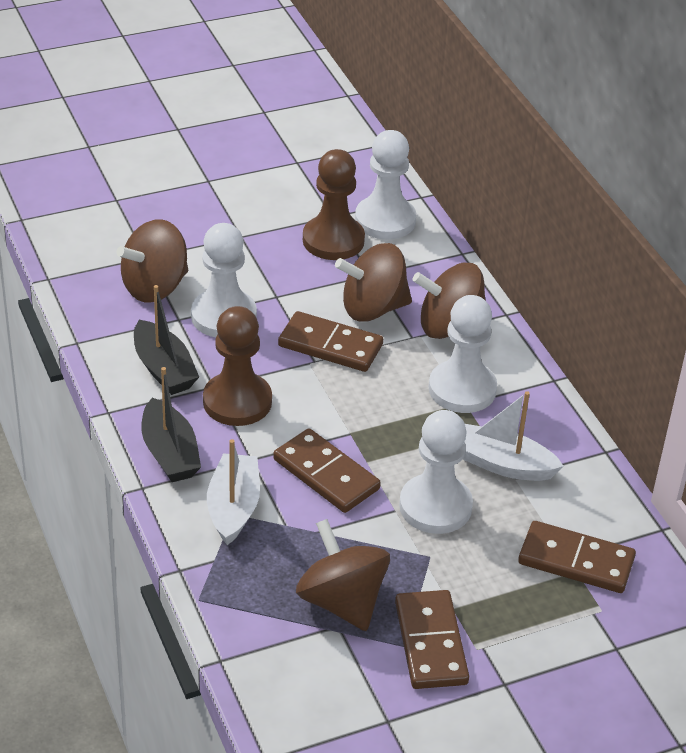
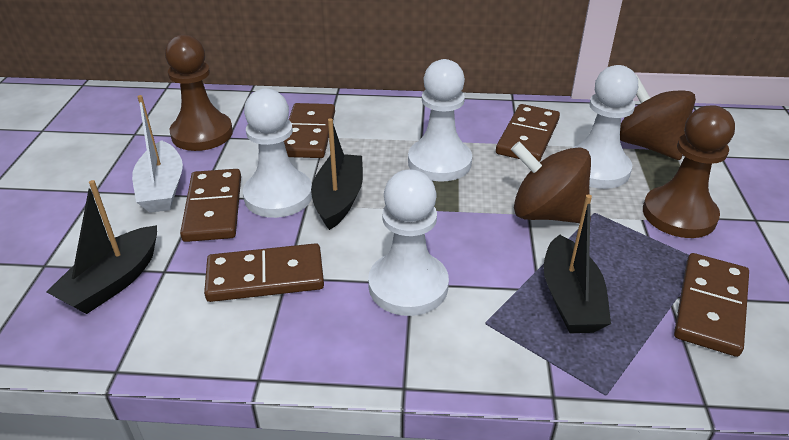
black boat: 2 -> 3
brown domino: 4 -> 5
brown spinning top: 4 -> 2
white boat: 2 -> 1

